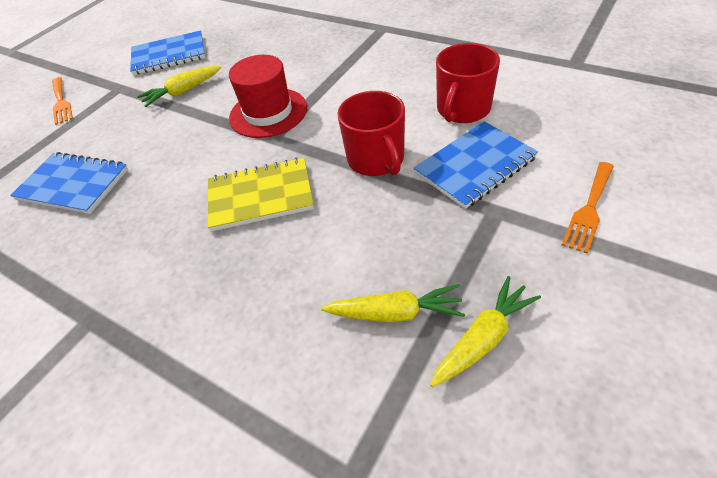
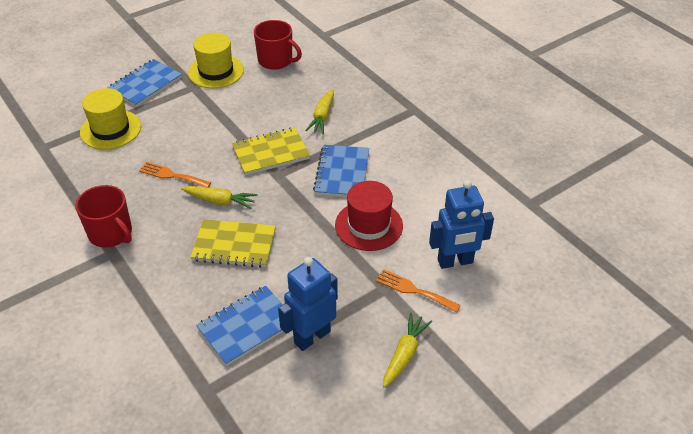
blue robot: 0 -> 2
yellow hat: 0 -> 2
yellow notebook: 1 -> 2

